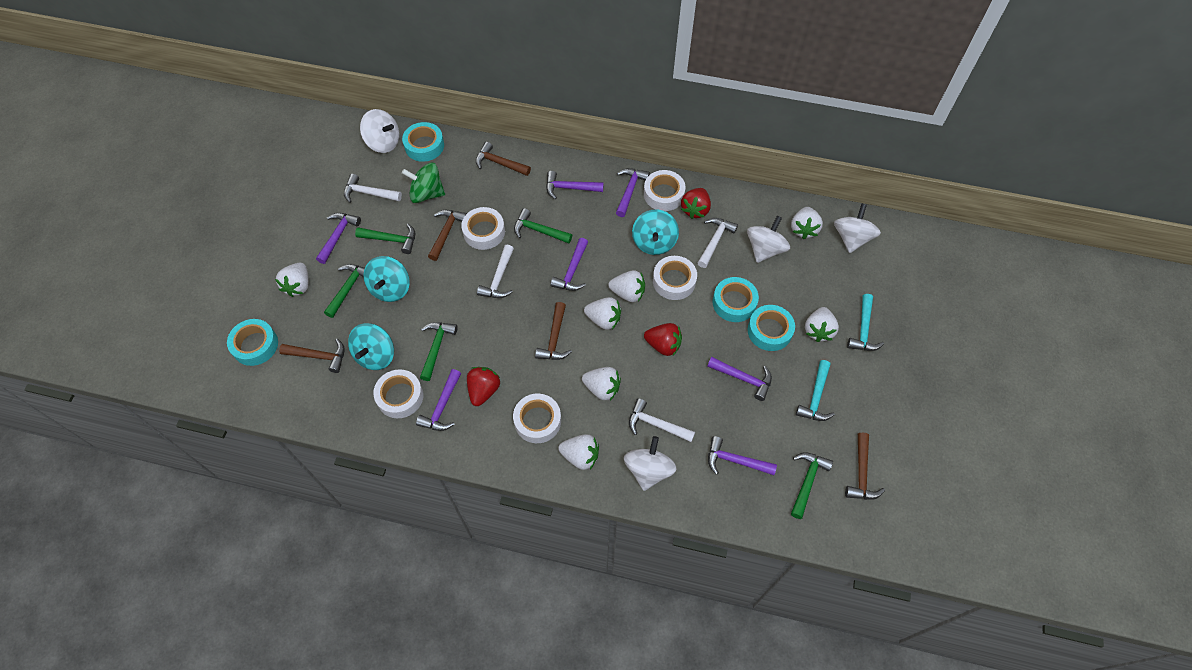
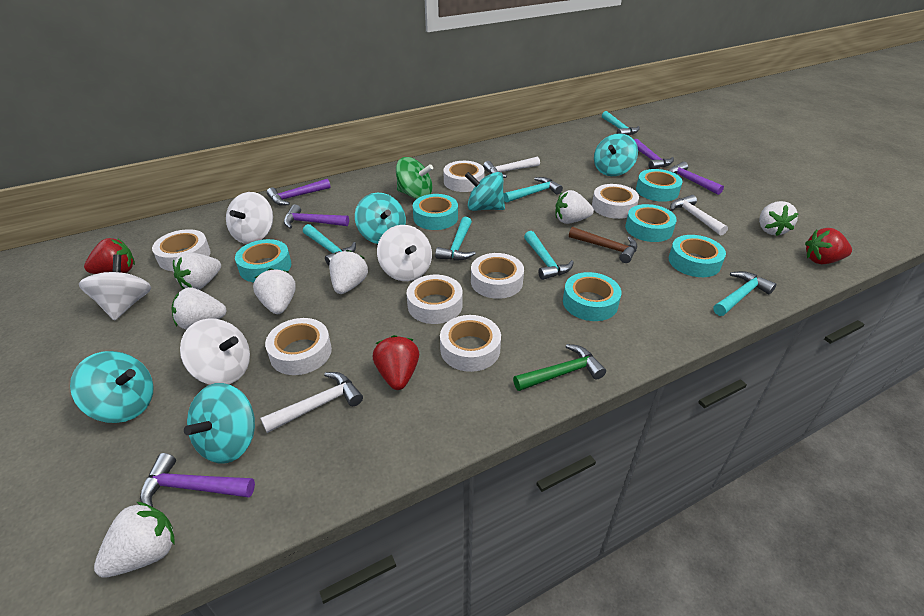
brown hammer: 5 -> 1
green hammer: 5 -> 1
purple hammer: 7 -> 5
turquoise hammer: 2 -> 6
turquoise spinning top: 3 -> 5
turquoise tape: 4 -> 6
white hammer: 4 -> 3
white tape: 5 -> 7

